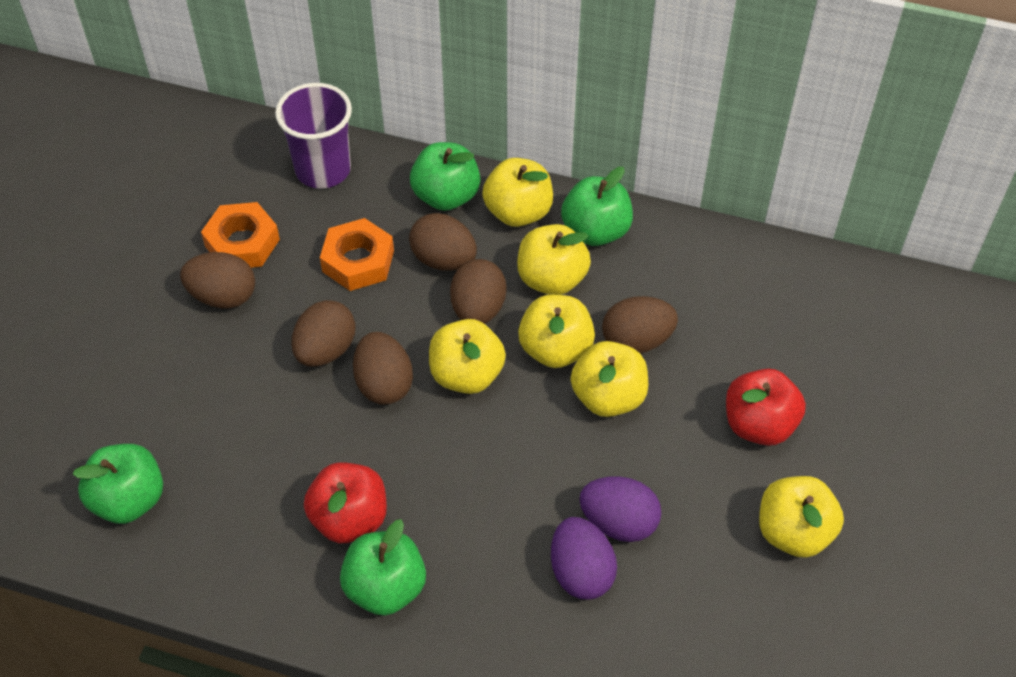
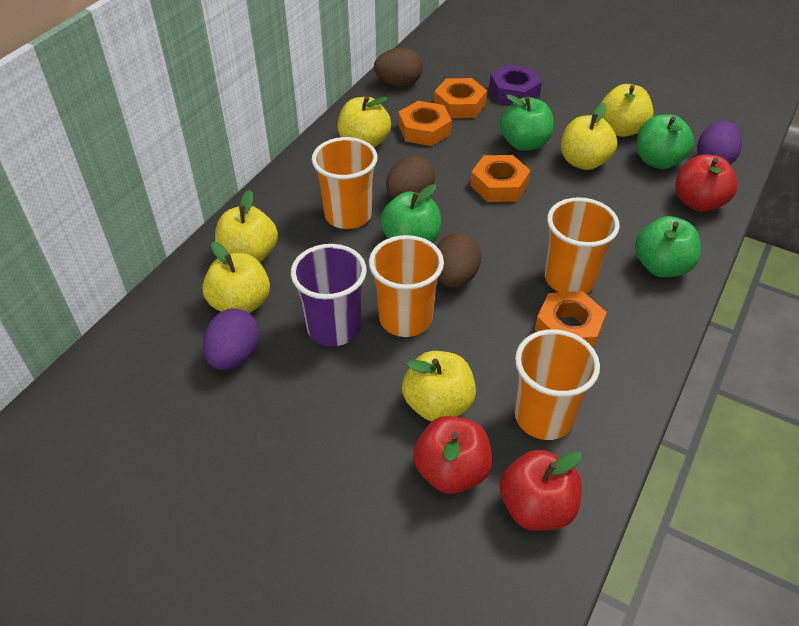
brown egg: 6 -> 3
orange cup: 0 -> 4
orange nut: 2 -> 4
purple nut: 0 -> 1
red apple: 2 -> 3

